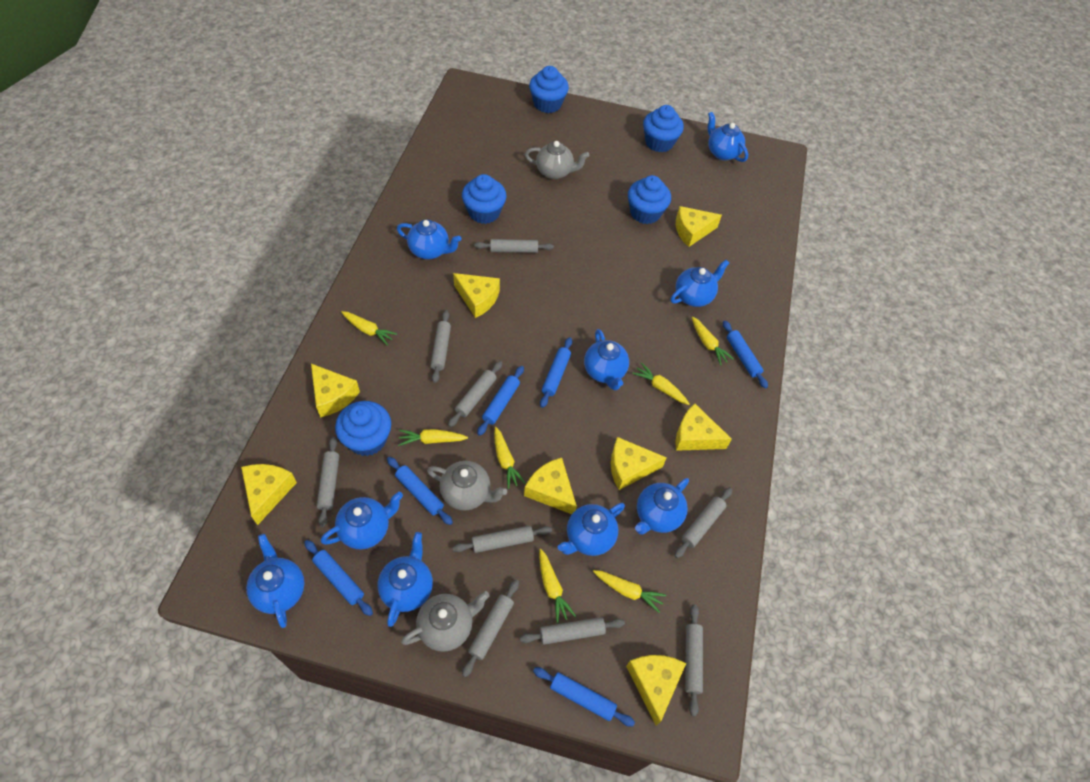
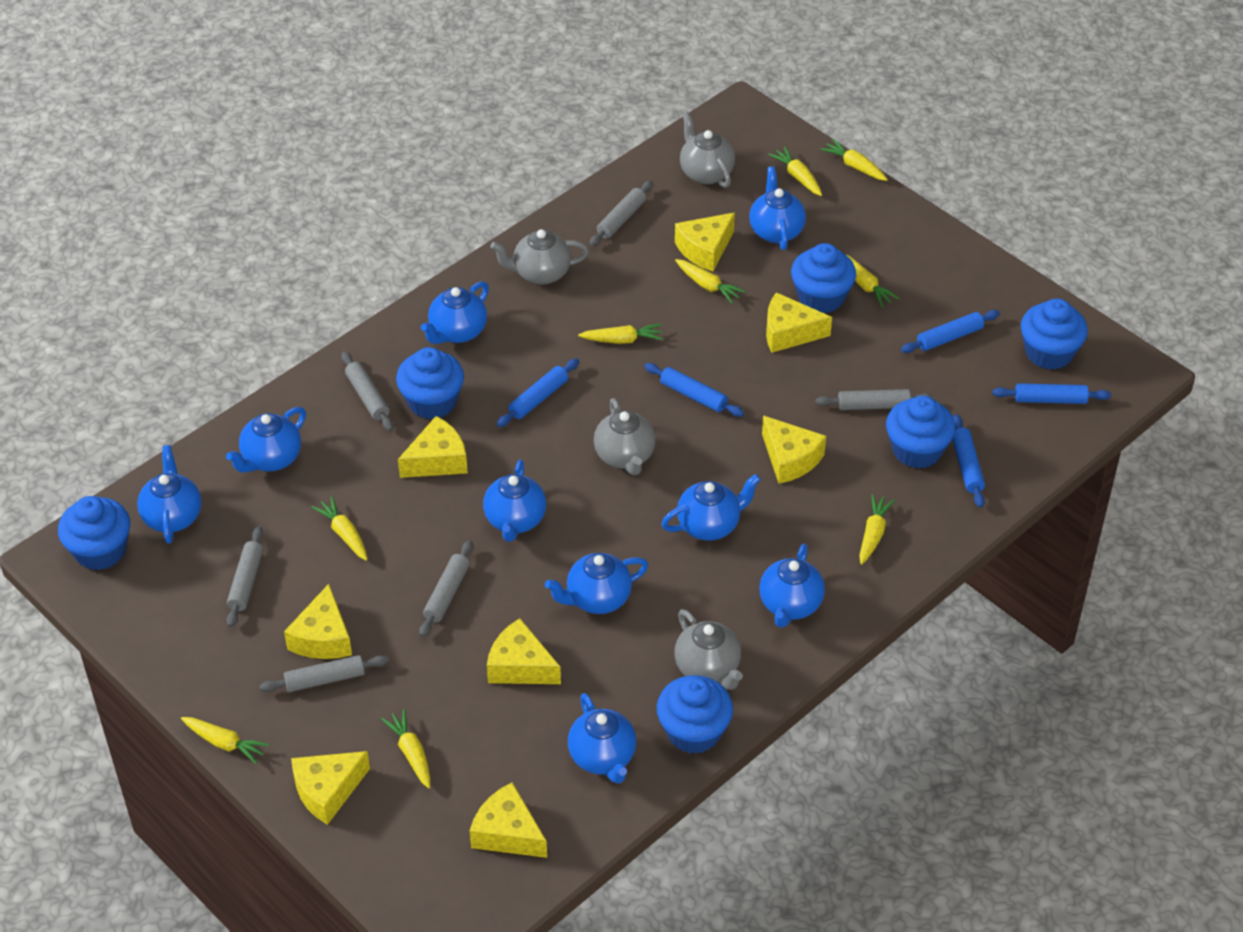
blue cupcake: 5 -> 6
blue rolling pin: 6 -> 5
grey rolling pin: 9 -> 6
grey teapot: 3 -> 4
yellow carrot: 7 -> 9

